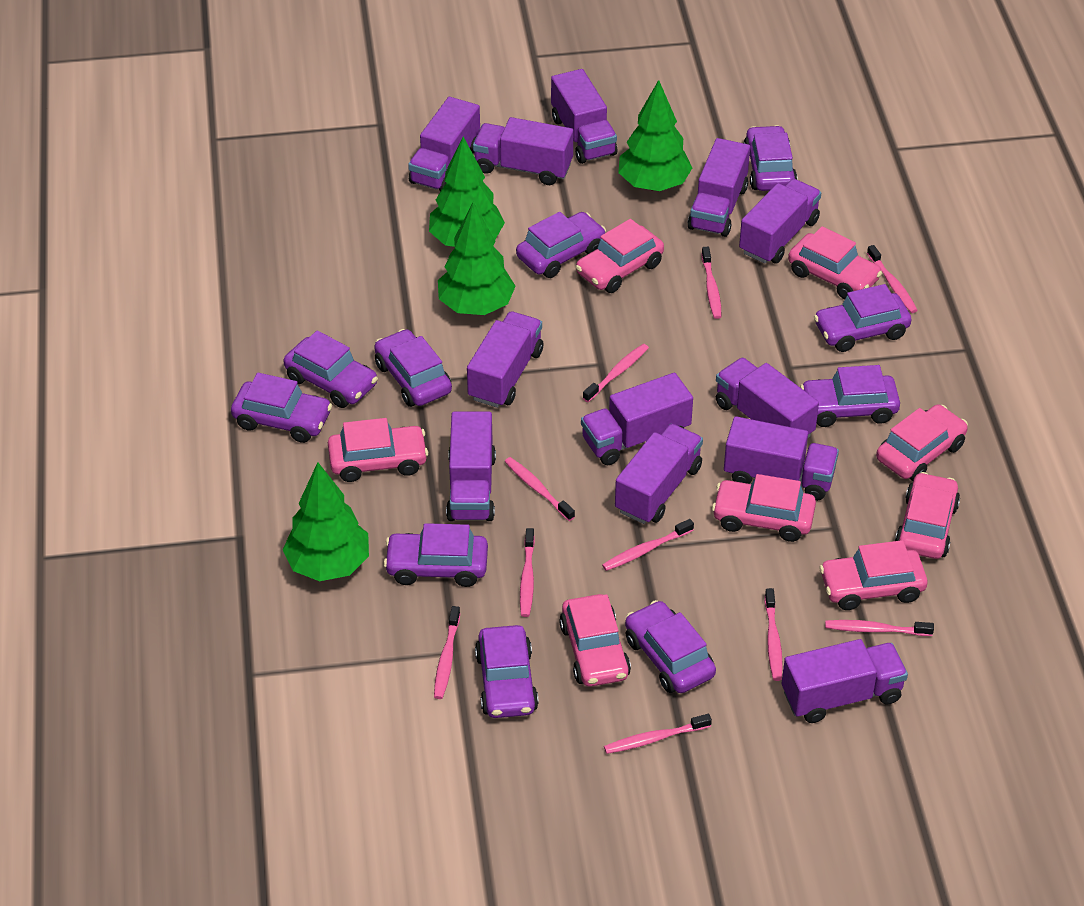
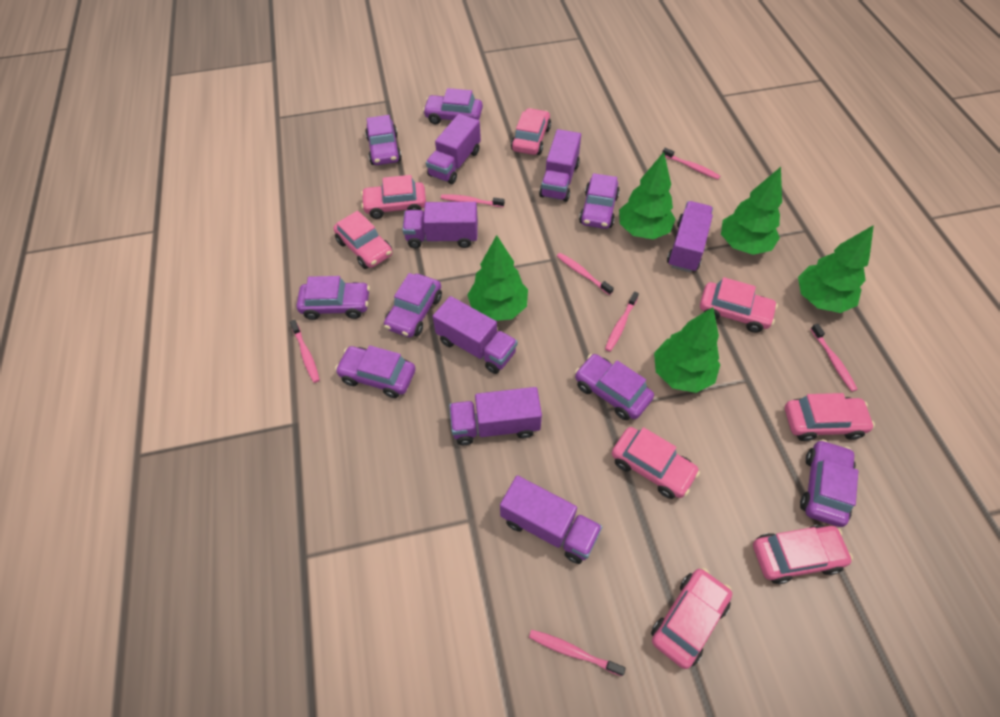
green tree: 4 -> 5
pink toothbrush: 10 -> 7
purple car: 10 -> 8
purple truck: 12 -> 7

